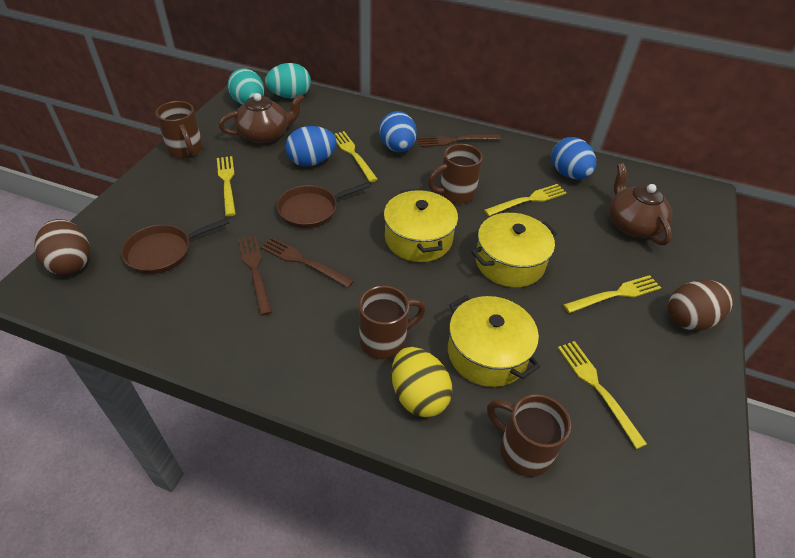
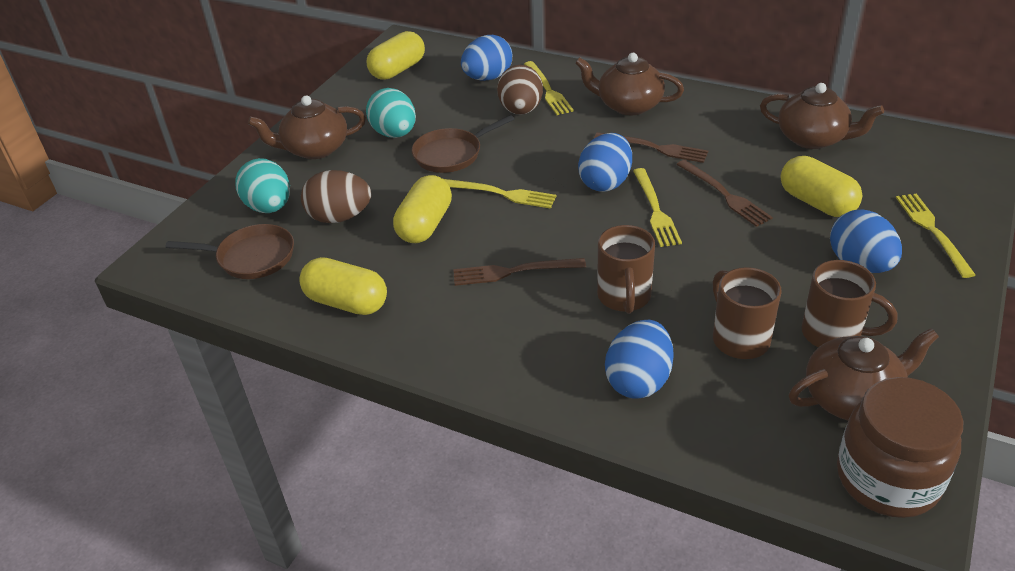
blue egg: 3 -> 4
brown jar: 0 -> 1
brown mug: 4 -> 3
brown teapot: 2 -> 4
yellow capsule: 0 -> 4
yellow egg: 1 -> 0
yellow fork: 5 -> 4
yellow pot: 3 -> 0

